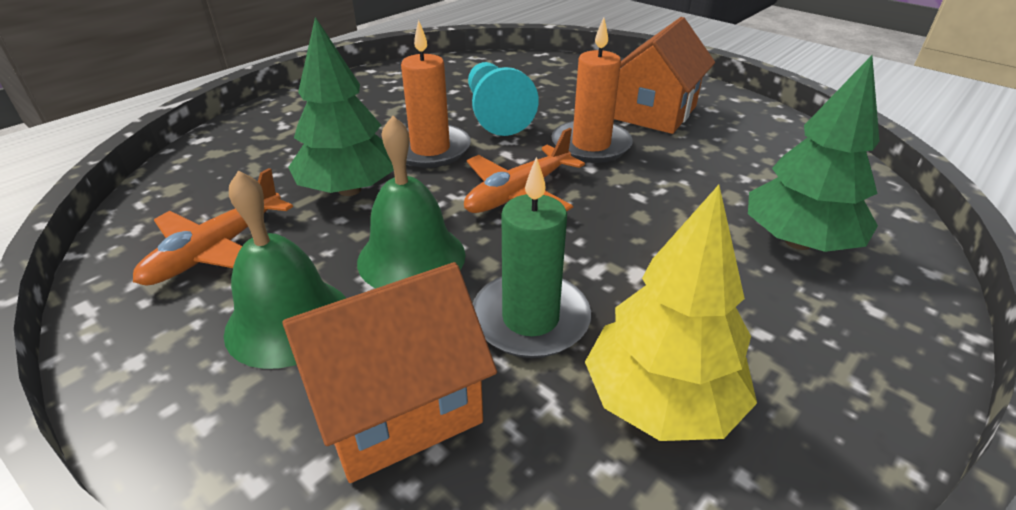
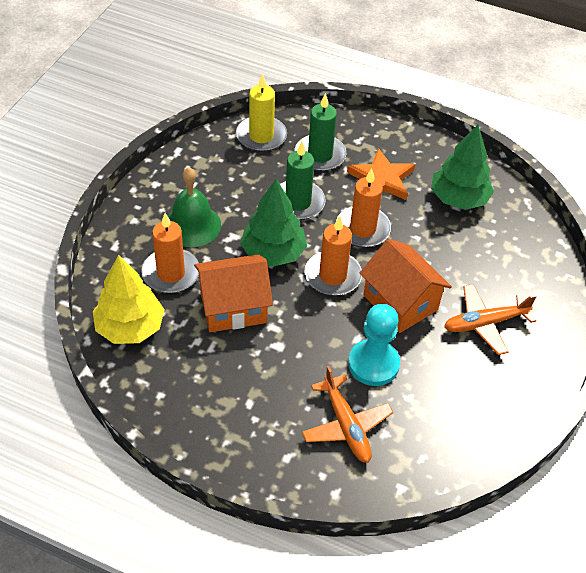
green bell: 2 -> 1
green candle: 1 -> 2
orange candle: 2 -> 3
orange star: 0 -> 1
yellow candle: 0 -> 1

